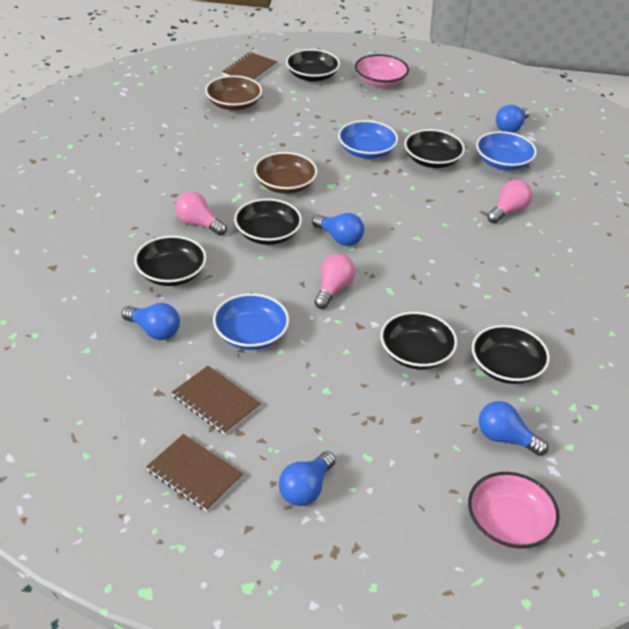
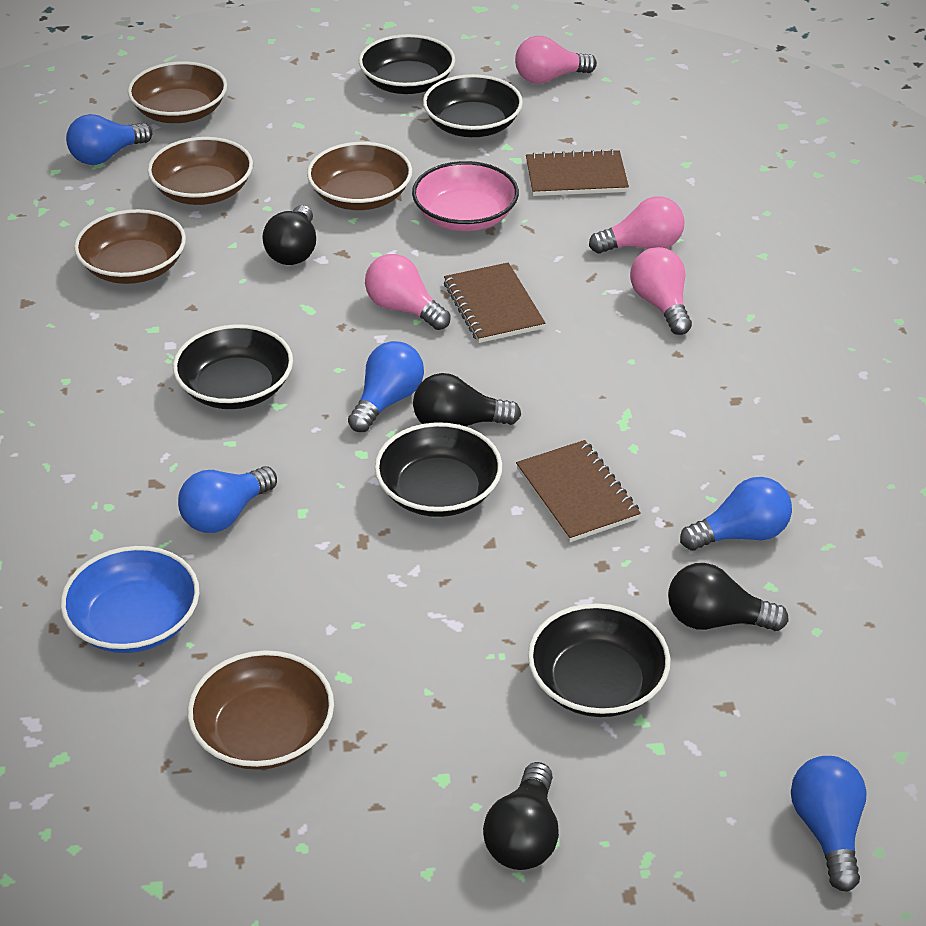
black bowl: 6 -> 5
black light bulb: 0 -> 4
blue bowl: 3 -> 1
brown bowl: 2 -> 5
pink bowl: 2 -> 1
pink light bulb: 3 -> 4

